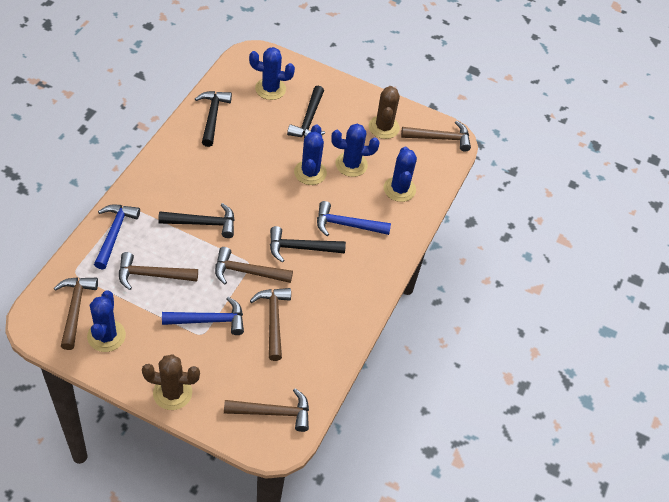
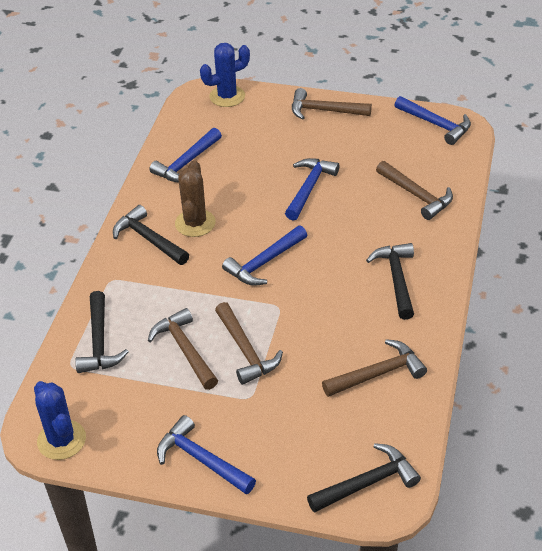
blue cactus: 5 -> 2
blue hammer: 3 -> 5
brown cactus: 2 -> 1
brown hammer: 6 -> 5

